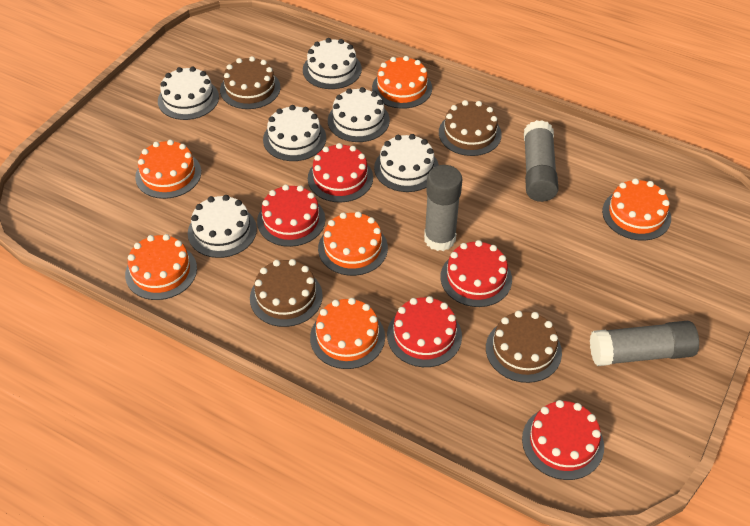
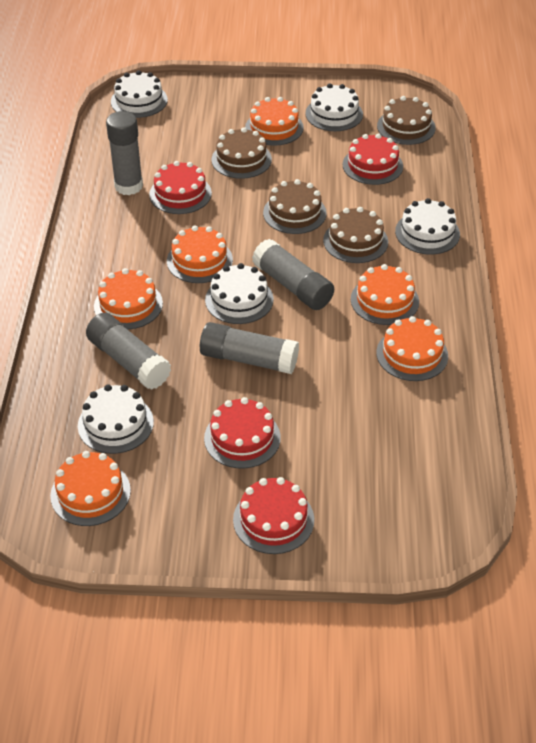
grey glue stick: 3 -> 4
red cake: 5 -> 4
white cake: 6 -> 5

